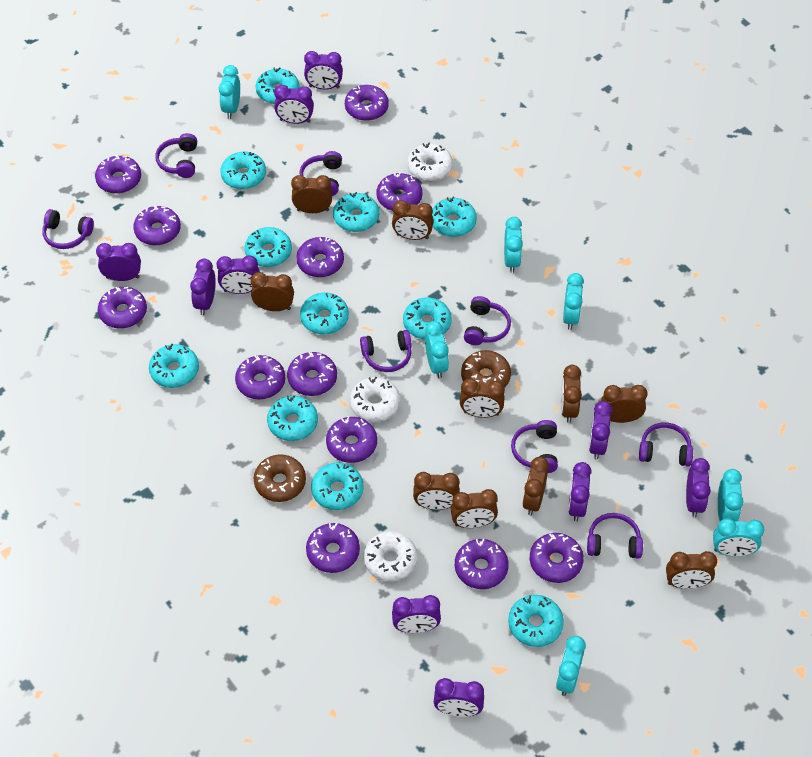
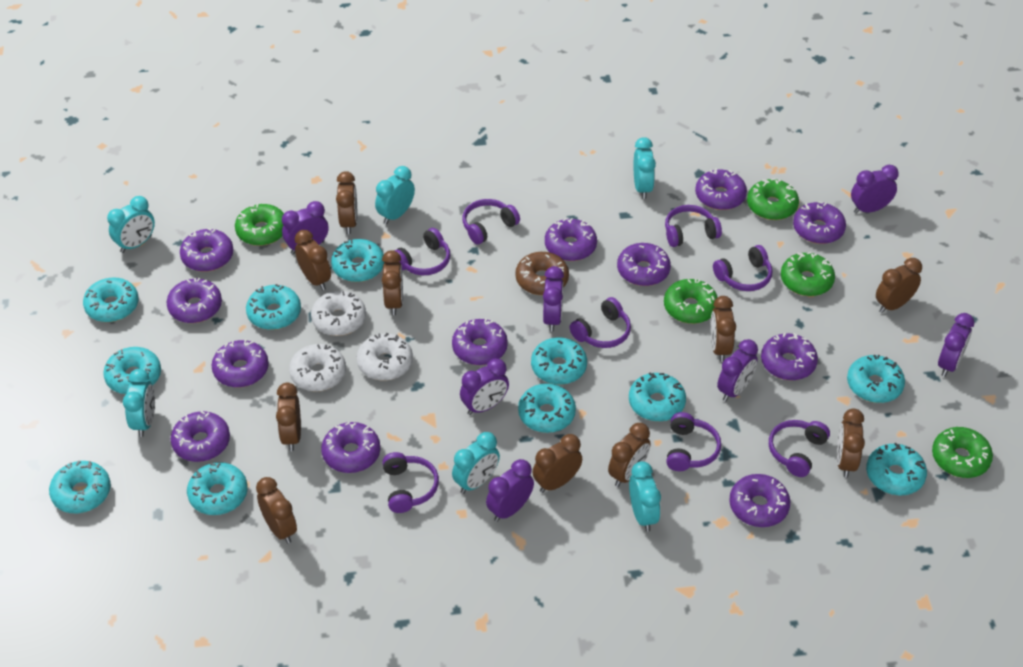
brown donut: 2 -> 1
green donut: 0 -> 5
purple clock: 10 -> 7
turquoise clock: 7 -> 6

